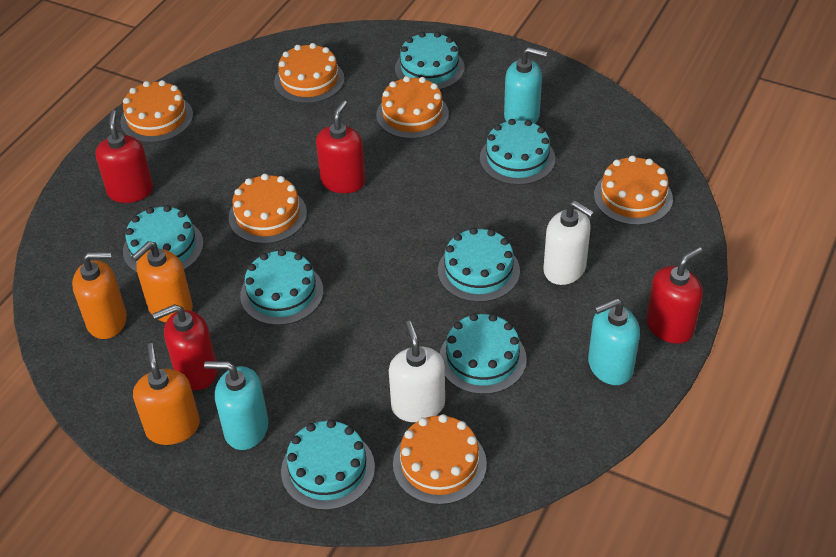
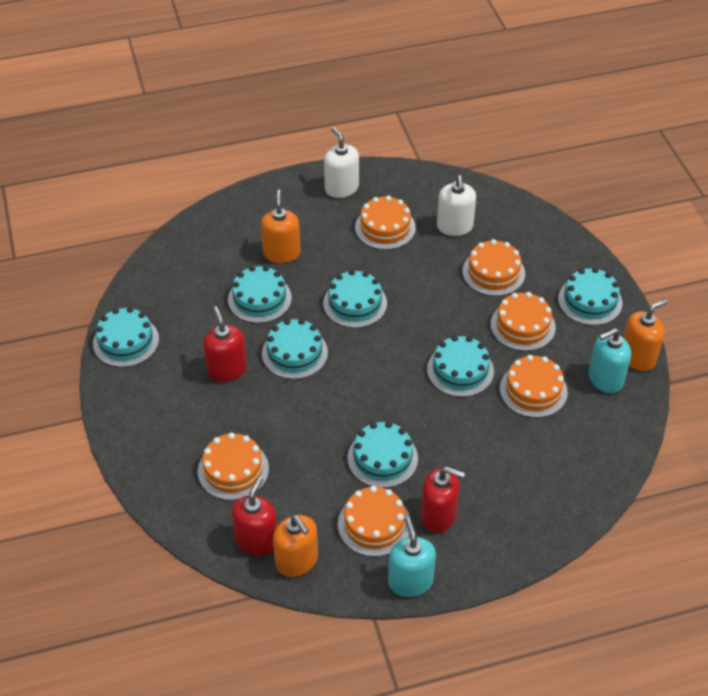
red soap dispenser: 4 -> 3
turquoise soap dispenser: 3 -> 2

